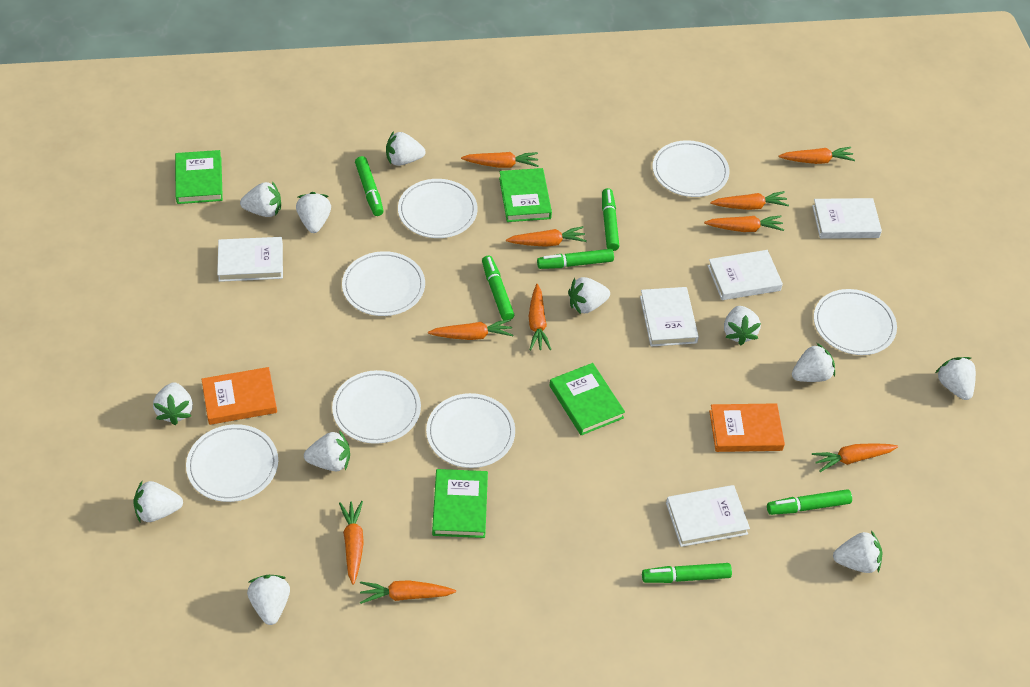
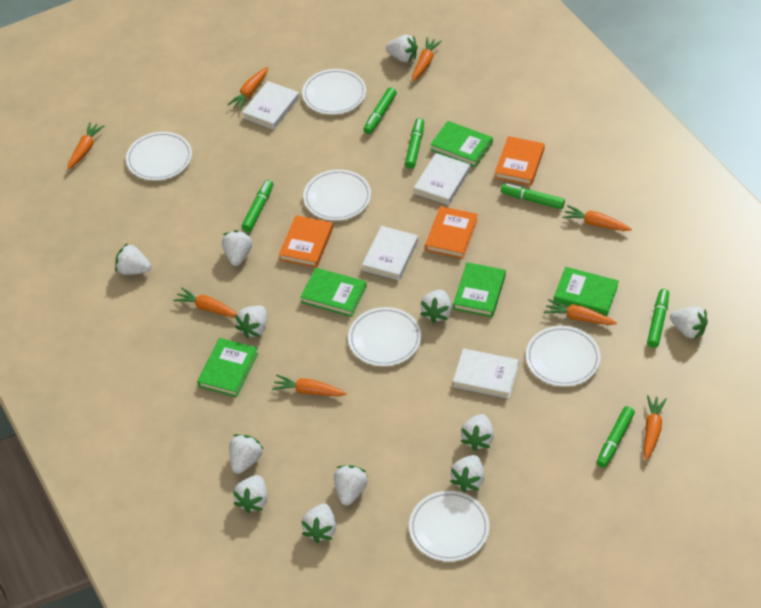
green book: 4 -> 5
orange book: 2 -> 3
orange carrot: 10 -> 8
white book: 5 -> 4
white plate: 7 -> 6

